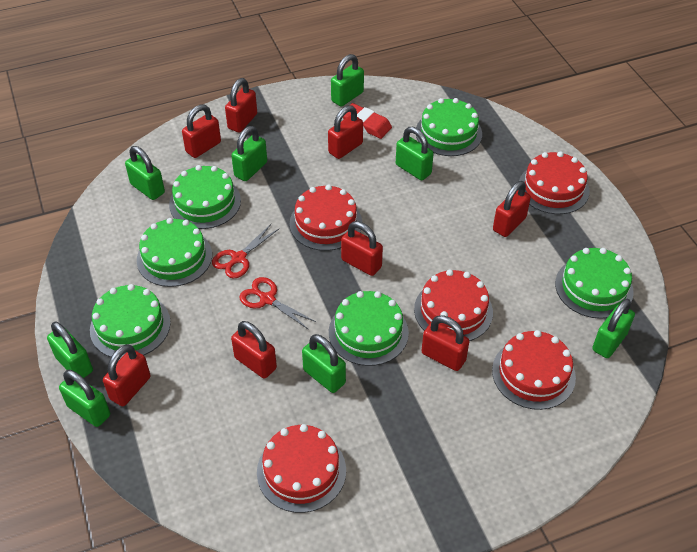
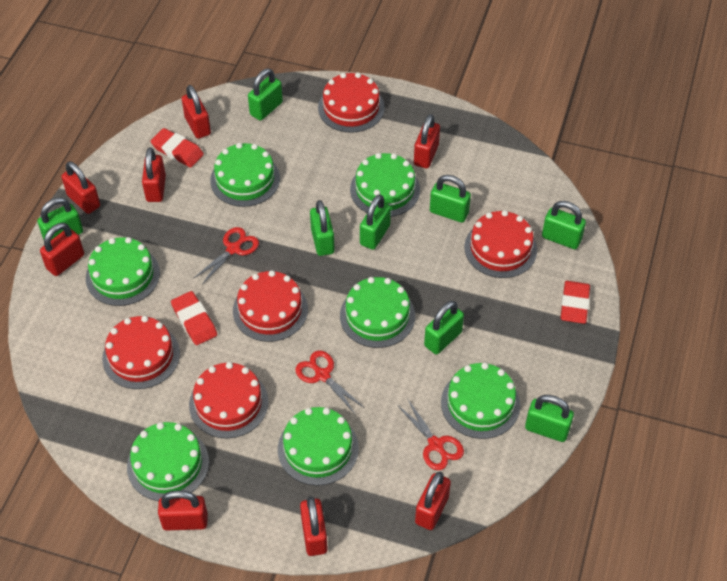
green cake: 6 -> 7
red eraser: 1 -> 3
red scissors: 2 -> 3

